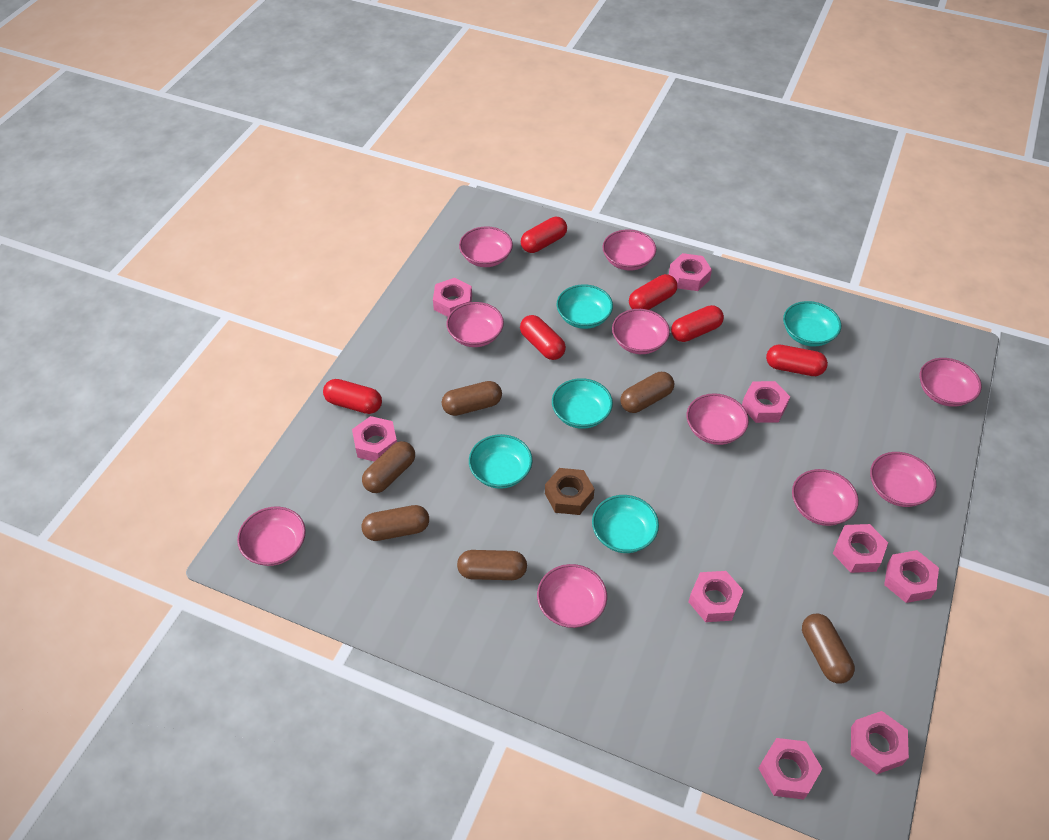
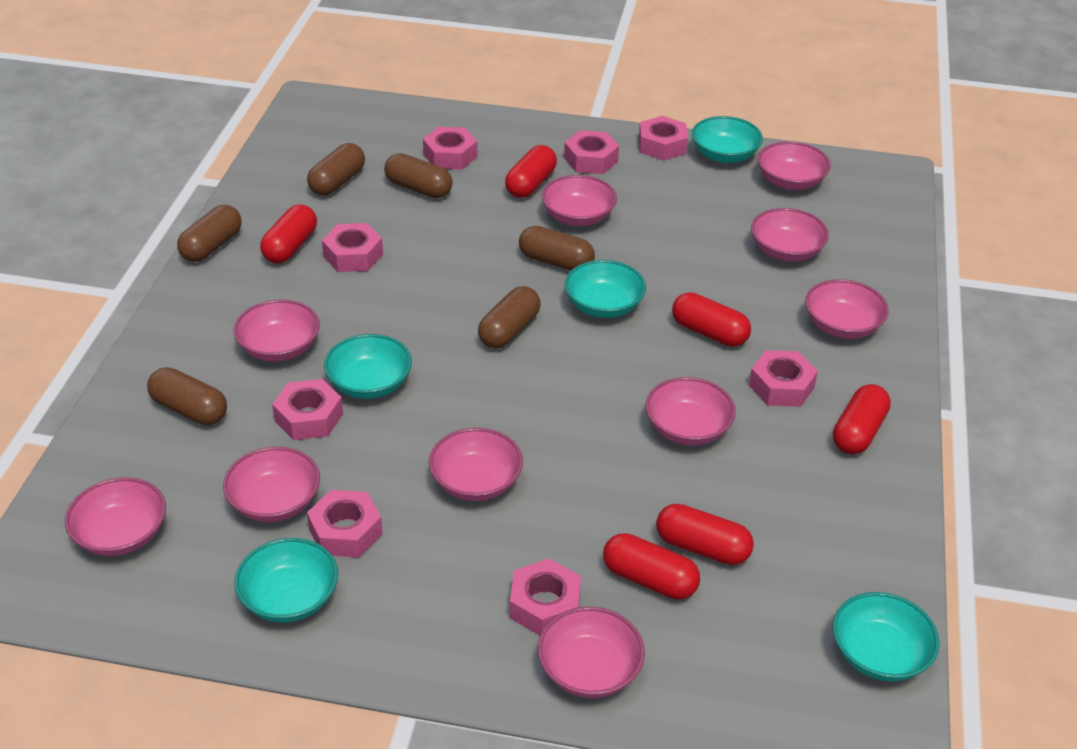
brown nut: 1 -> 0
pink nut: 9 -> 8

